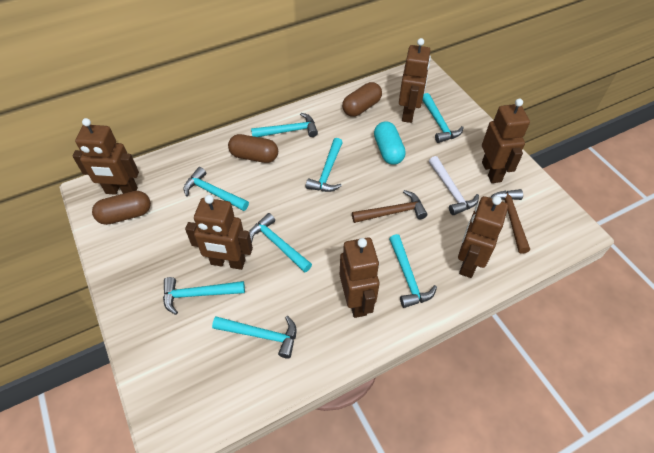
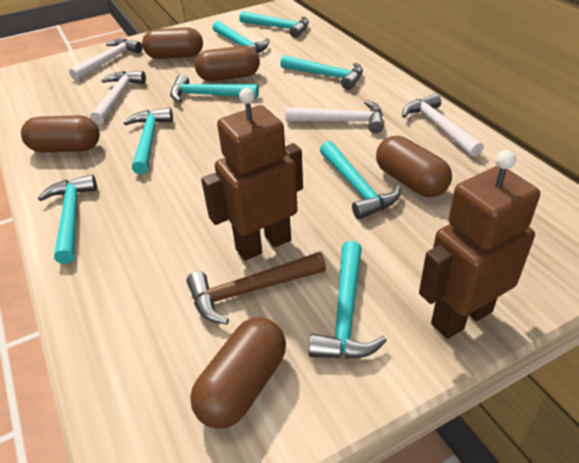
brown capsule: 3 -> 5
brown hammer: 2 -> 1
brown robot: 6 -> 2
turquoise capsule: 1 -> 0
white hammer: 1 -> 4

